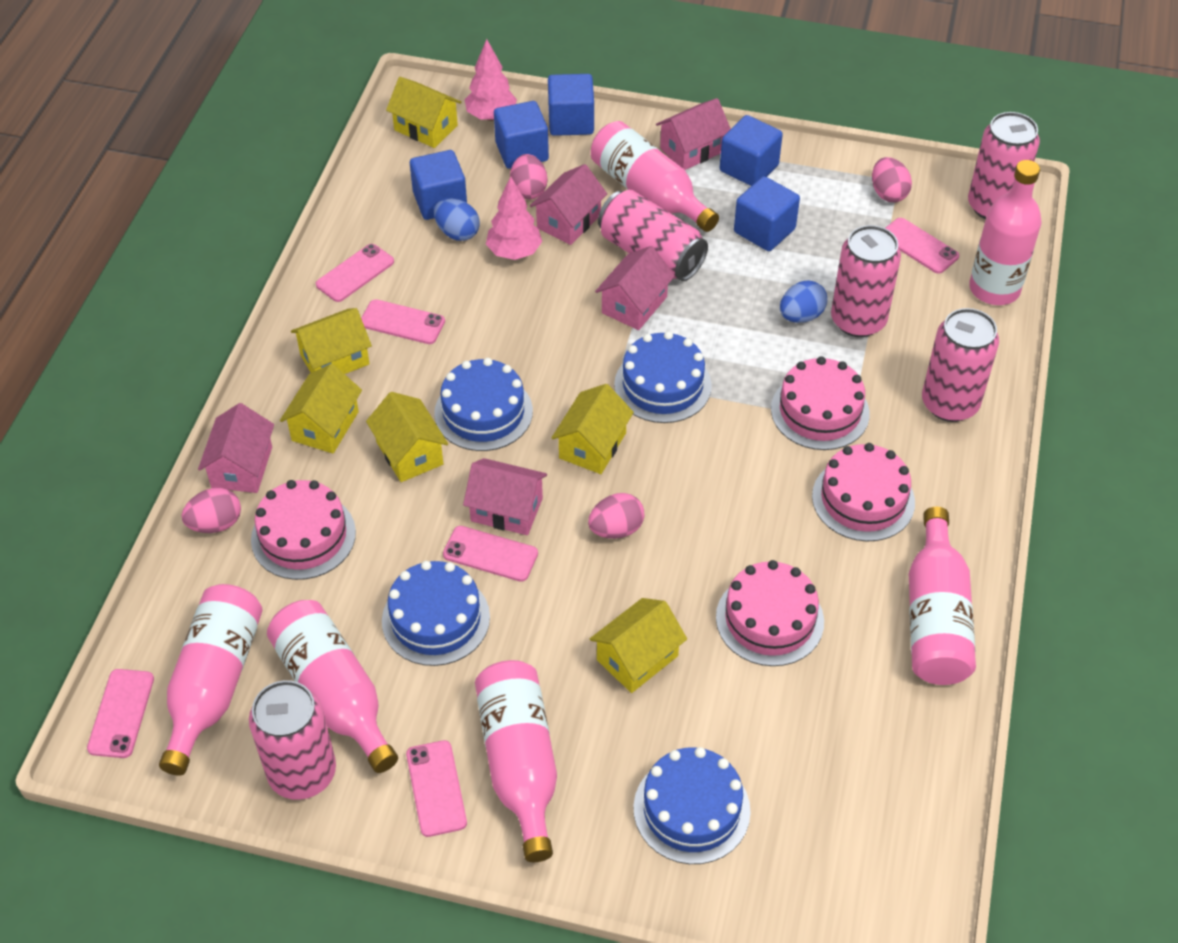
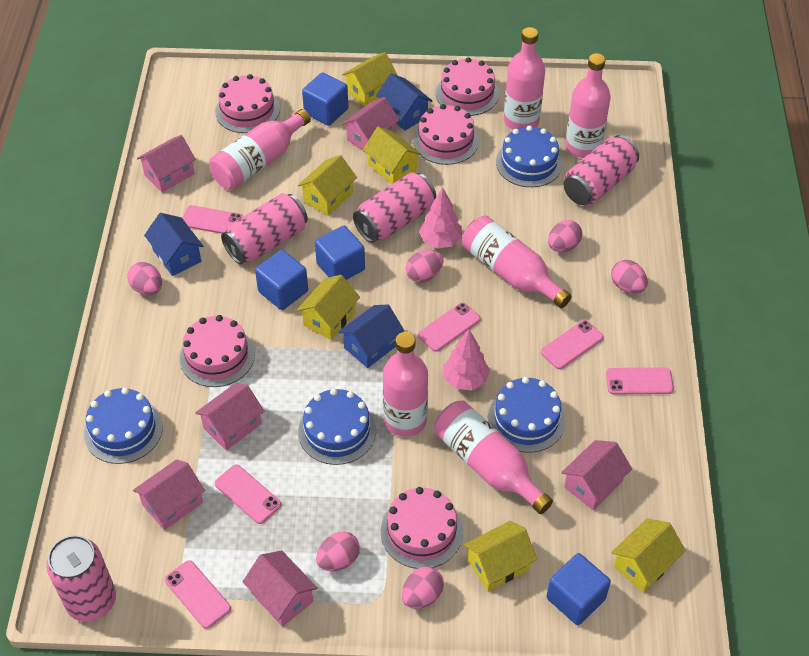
blue cube: 5 -> 4
blue egg: 2 -> 0
blue house: 0 -> 3
pink cake: 4 -> 5
pink can: 5 -> 4
pink egg: 4 -> 6
pink house: 5 -> 6

